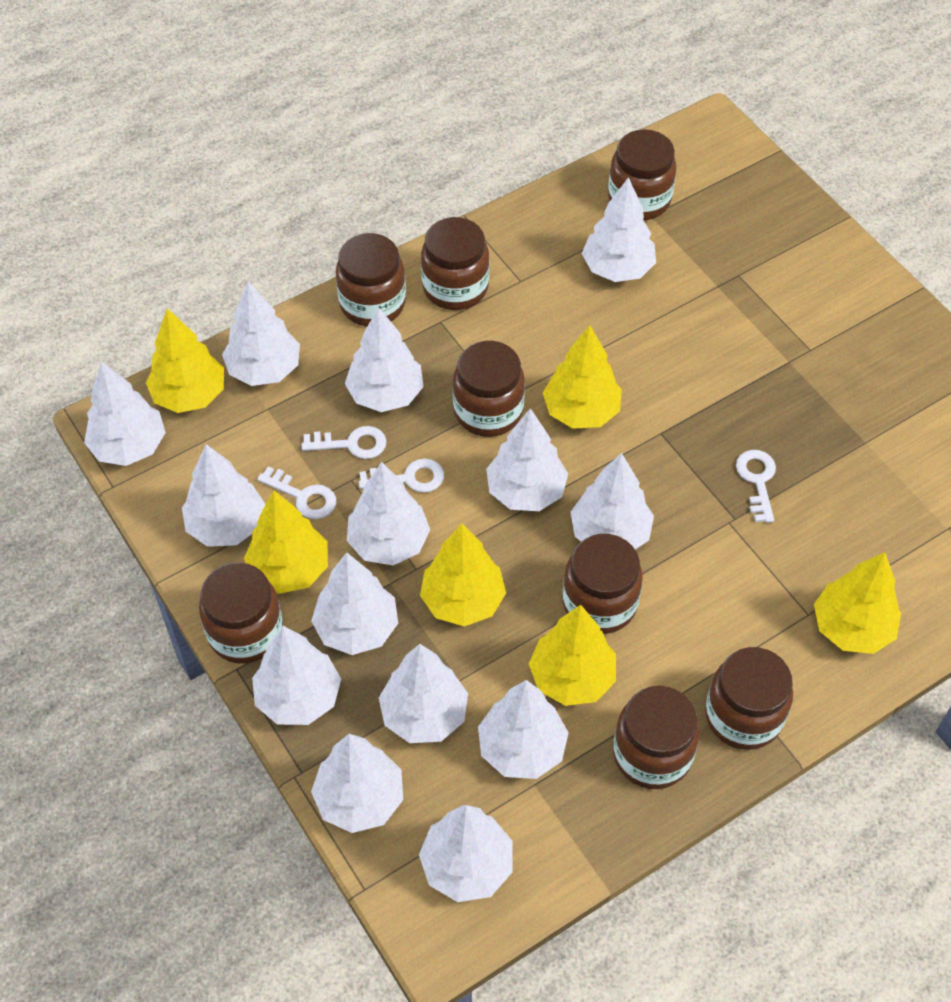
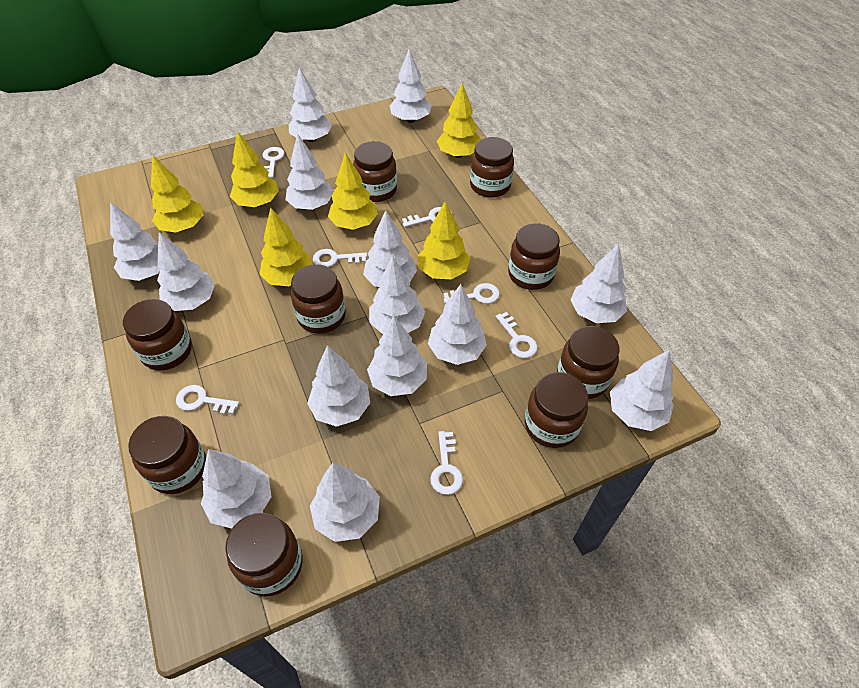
brown jar: 8 -> 9
white key: 4 -> 7

